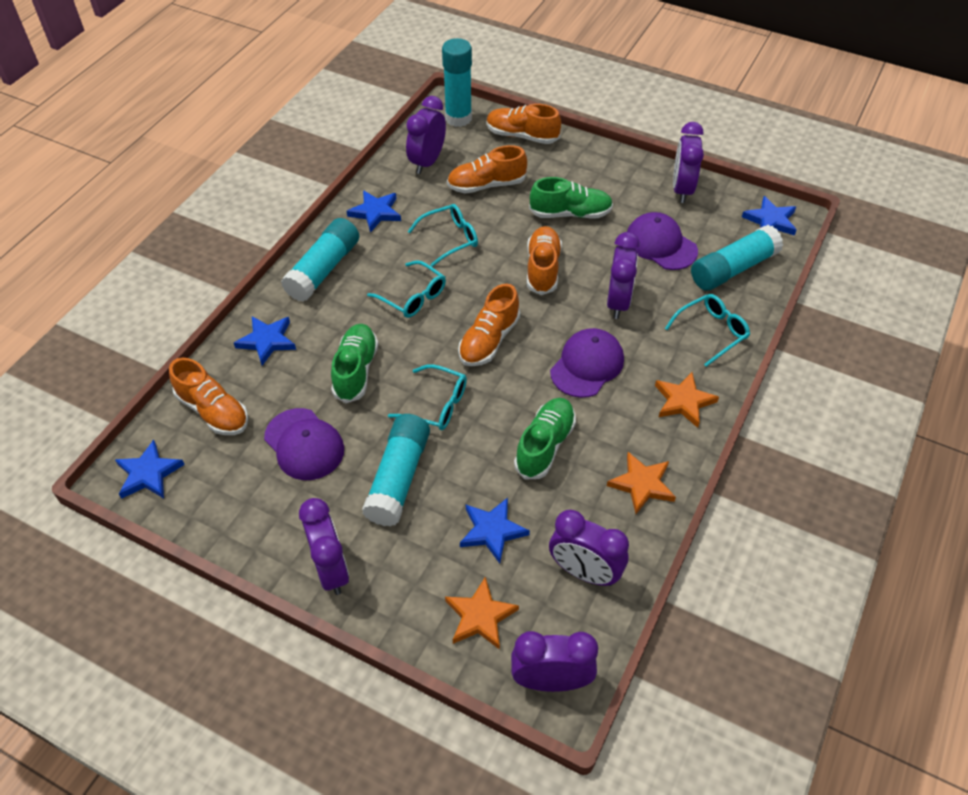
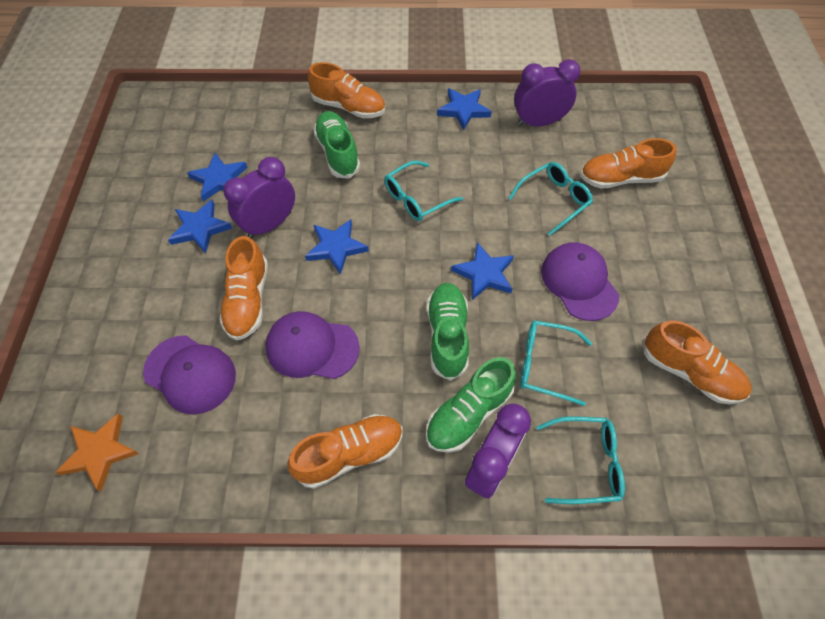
orange star: 3 -> 1
purple clock: 6 -> 3
turquoise glue stick: 4 -> 0

